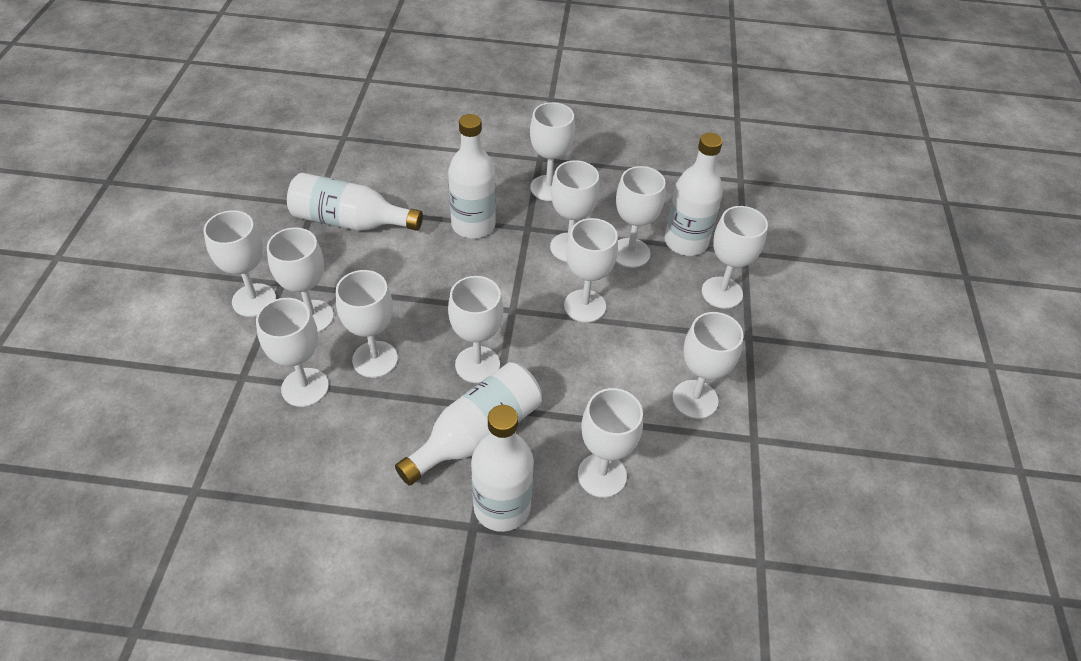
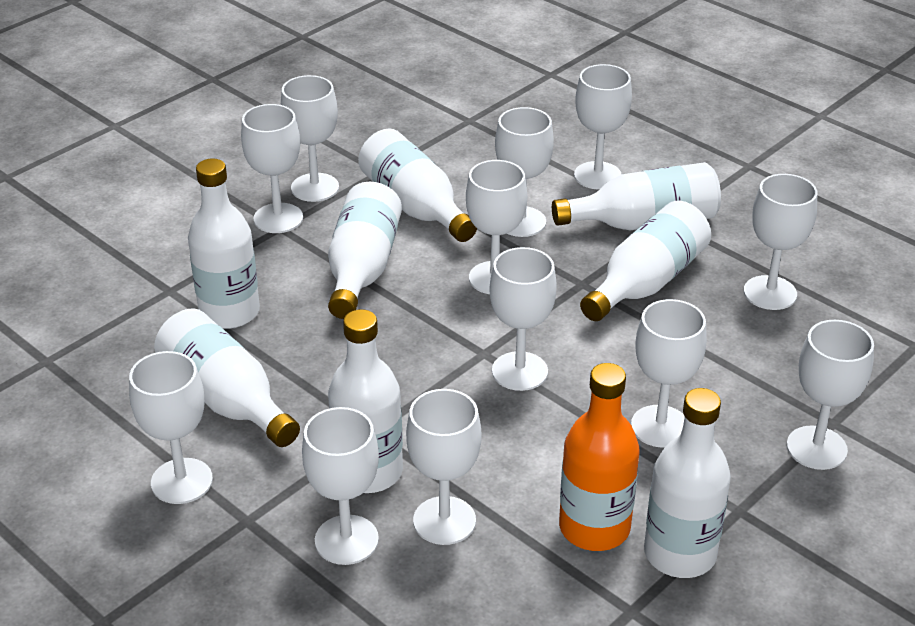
orange bottle: 0 -> 1
white bottle: 5 -> 8

